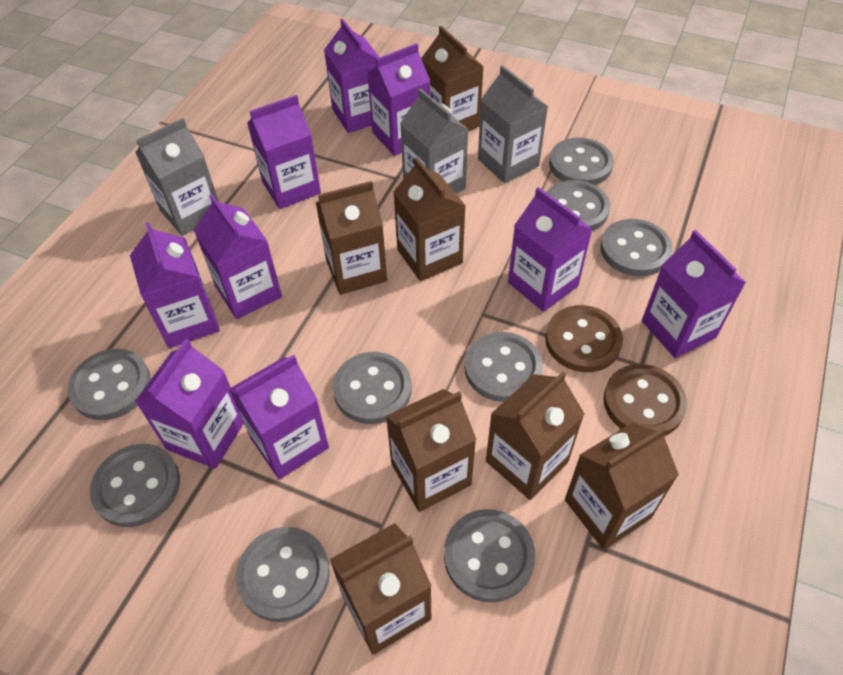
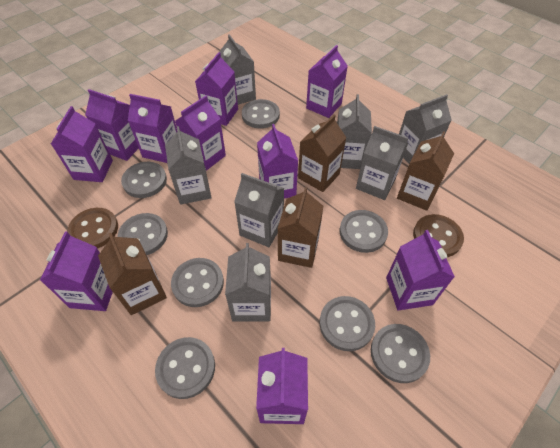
brown carton: 7 -> 4
grey button: 9 -> 8
grey carton: 3 -> 7
purple carton: 9 -> 10

